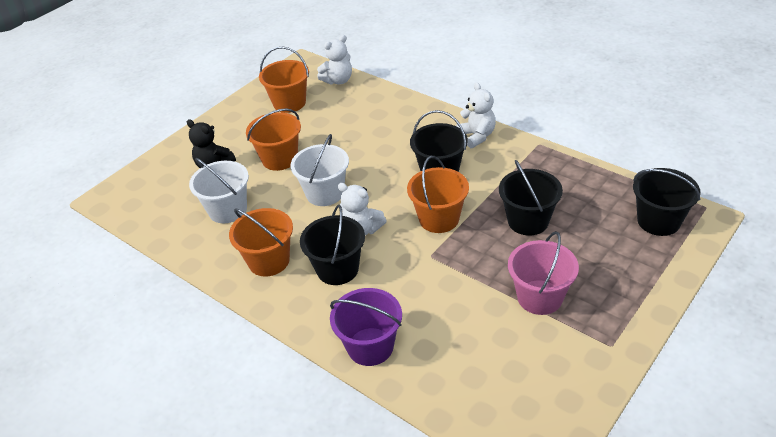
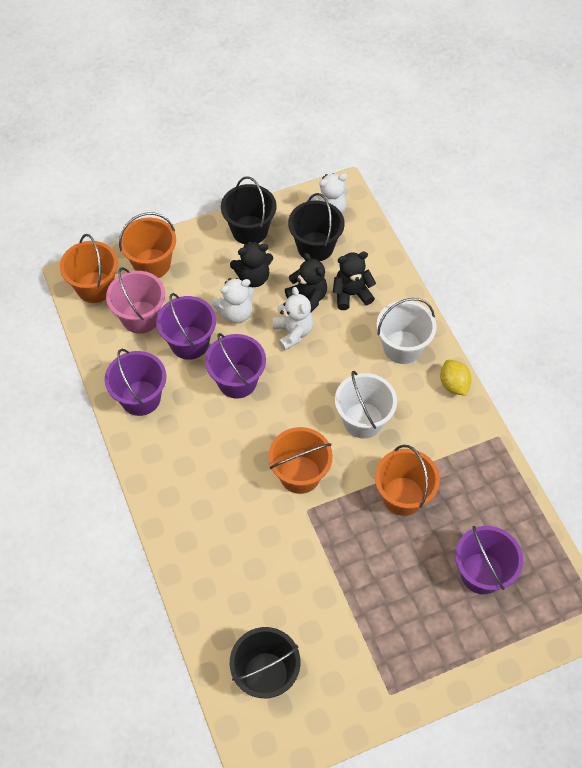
black bucket: 4 -> 3
black teddy bear: 1 -> 3
purple bucket: 1 -> 4
yellow lemon: 0 -> 1

